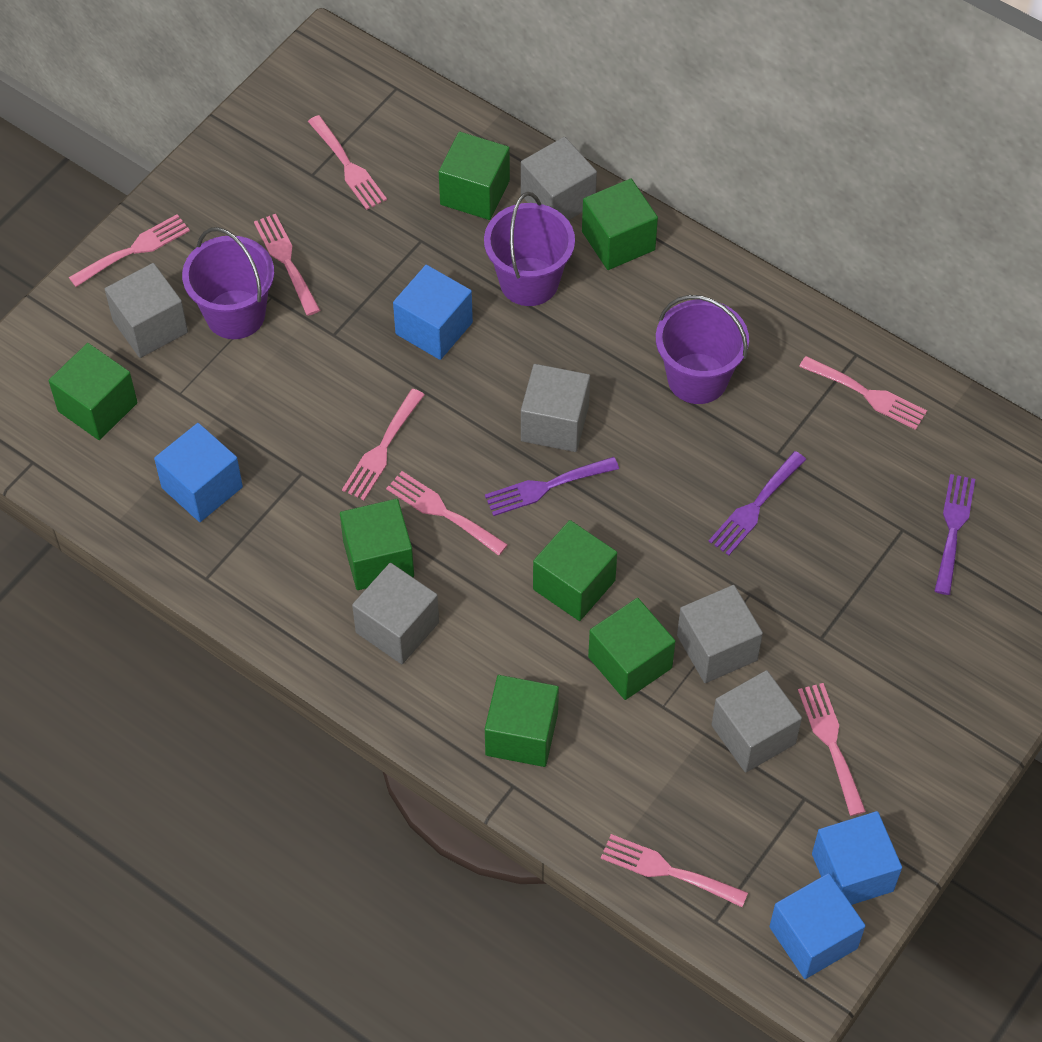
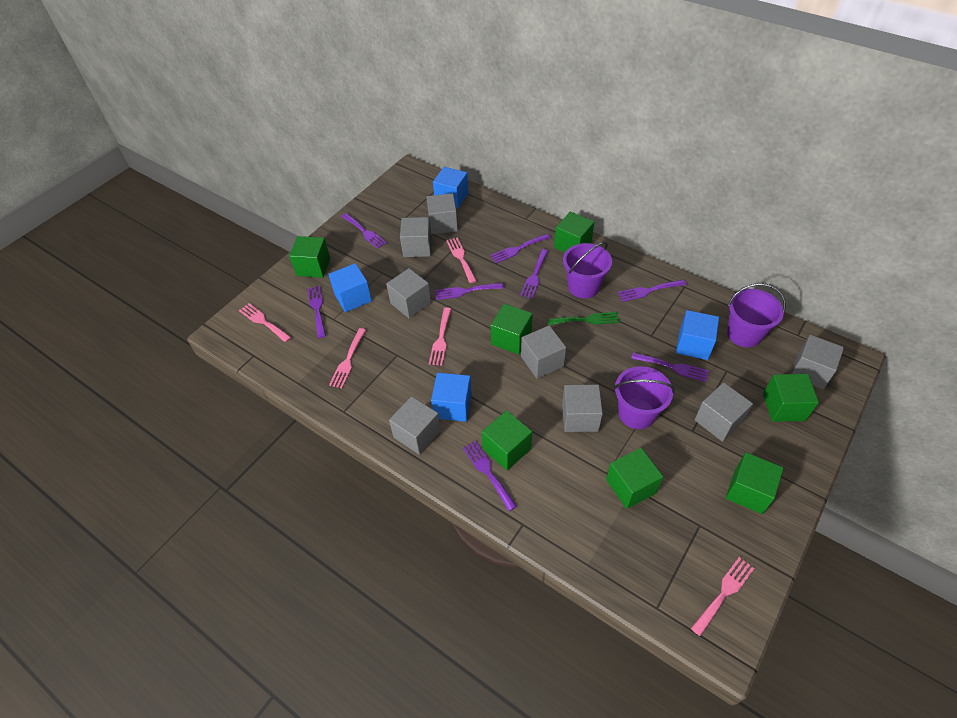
green fork: 0 -> 1
grey cube: 6 -> 8
pink fork: 8 -> 5
purple fork: 3 -> 8

